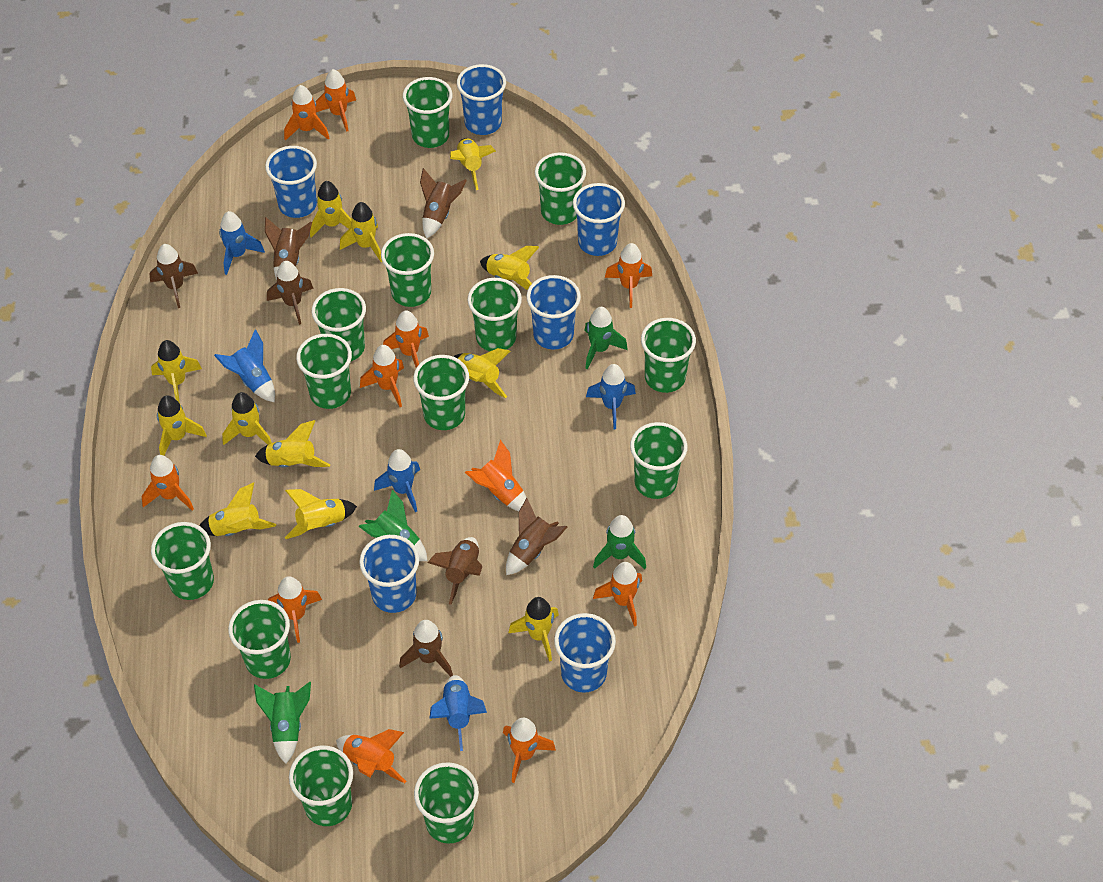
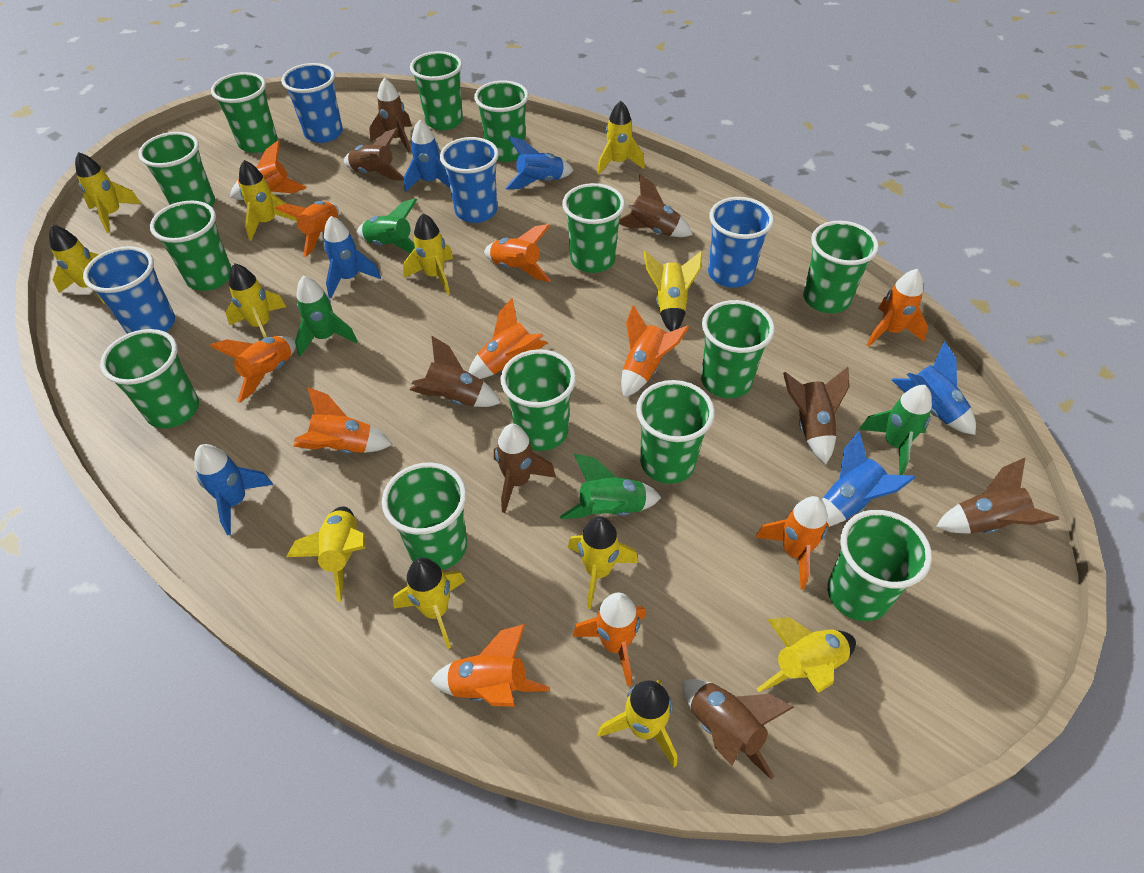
blue cup: 6 -> 4
blue rocket: 5 -> 6
brown rocket: 7 -> 8

